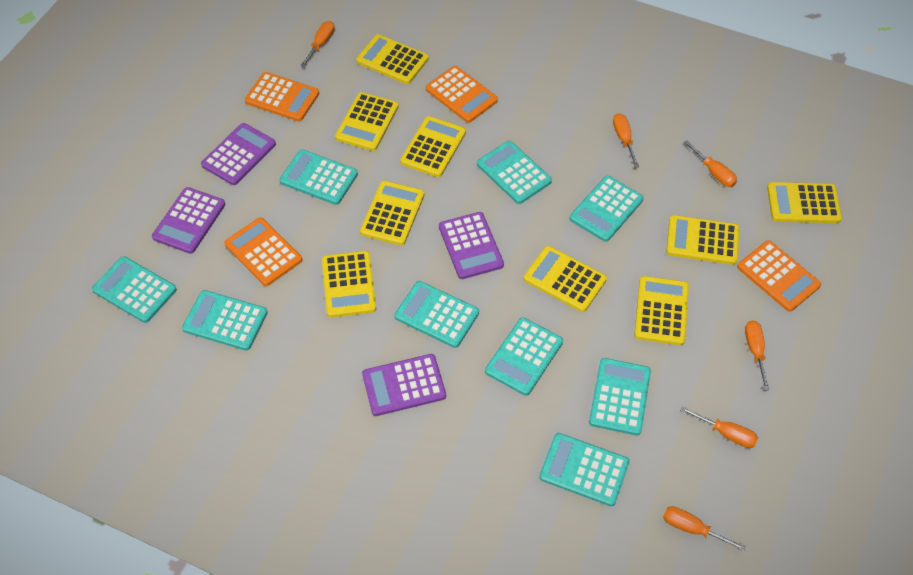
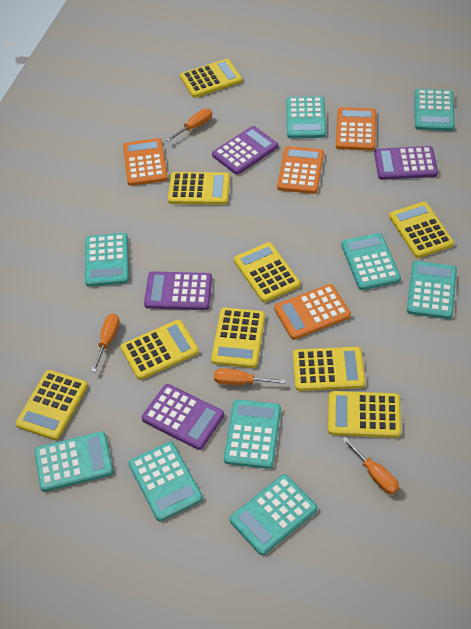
orange screwdriver: 6 -> 4

